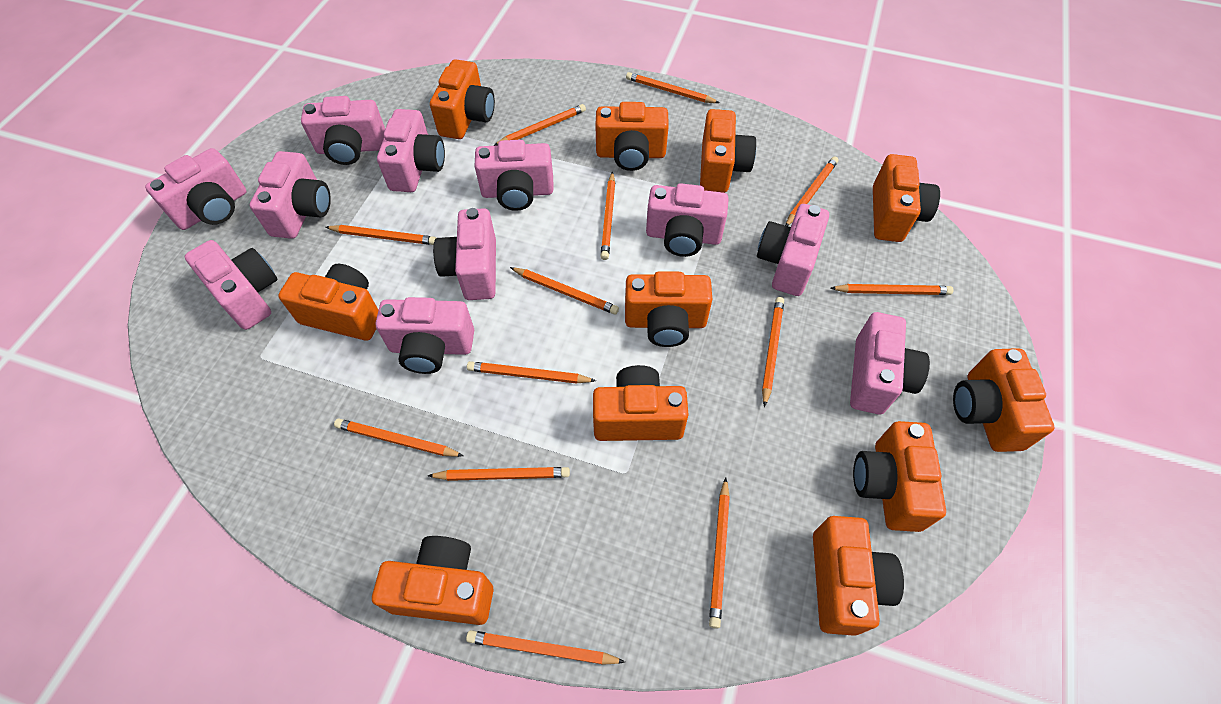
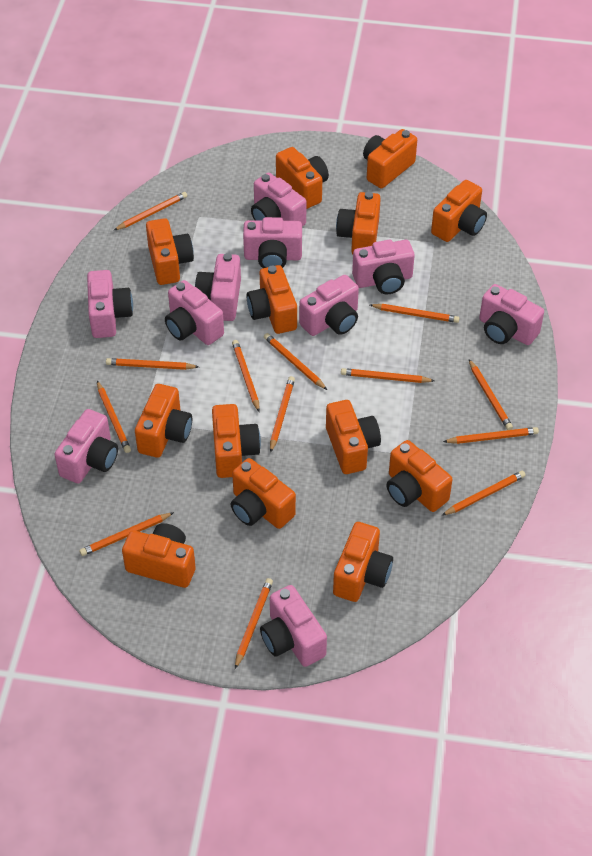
orange camera: 11 -> 13
pink camera: 11 -> 10

